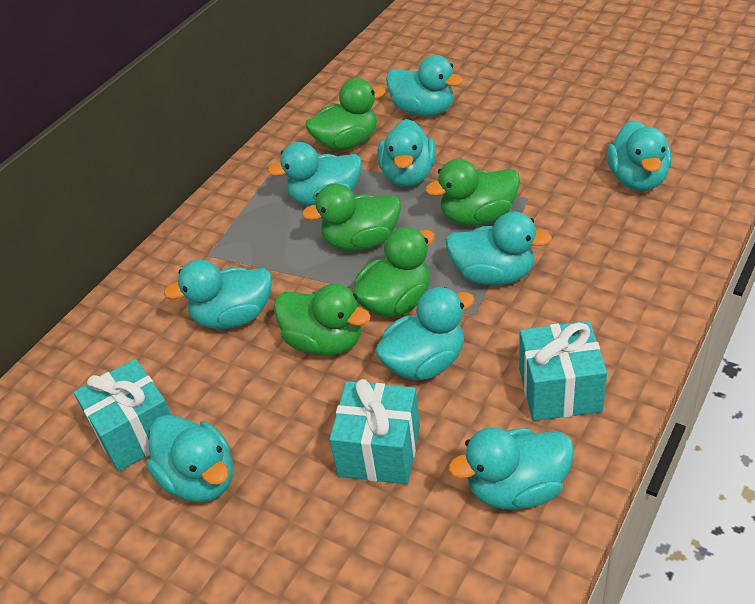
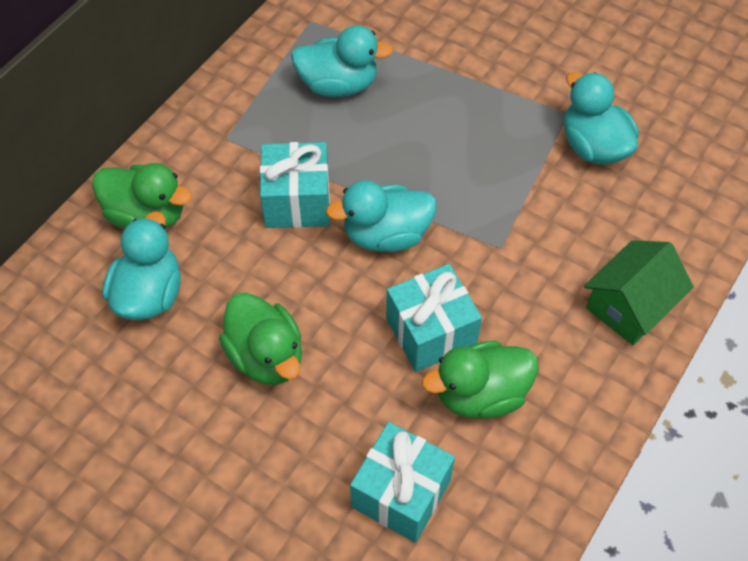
green duck: 5 -> 3
green house: 0 -> 1
turquoise duck: 9 -> 4

